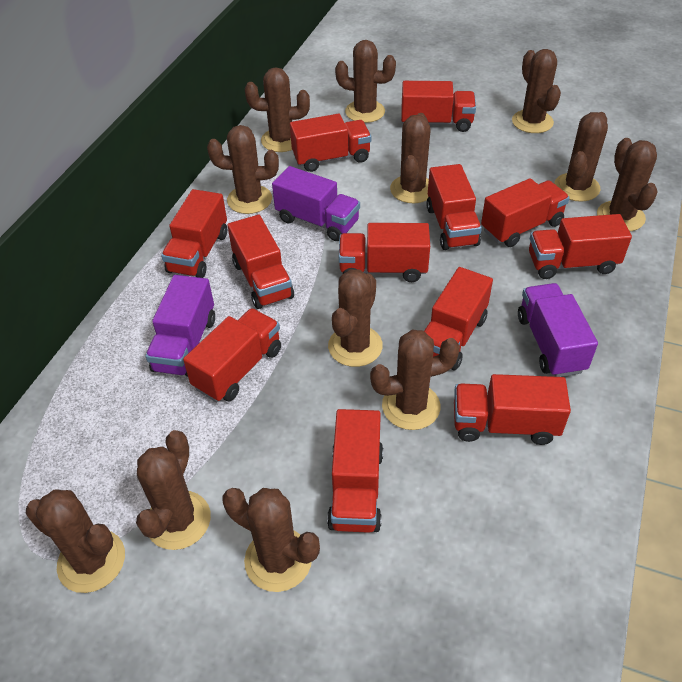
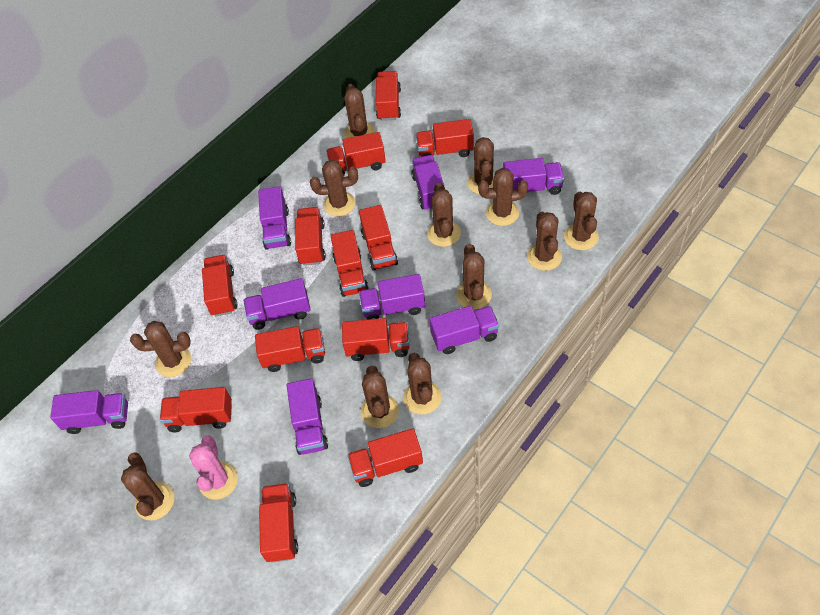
pink cactus: 0 -> 1
purple truck: 3 -> 8

